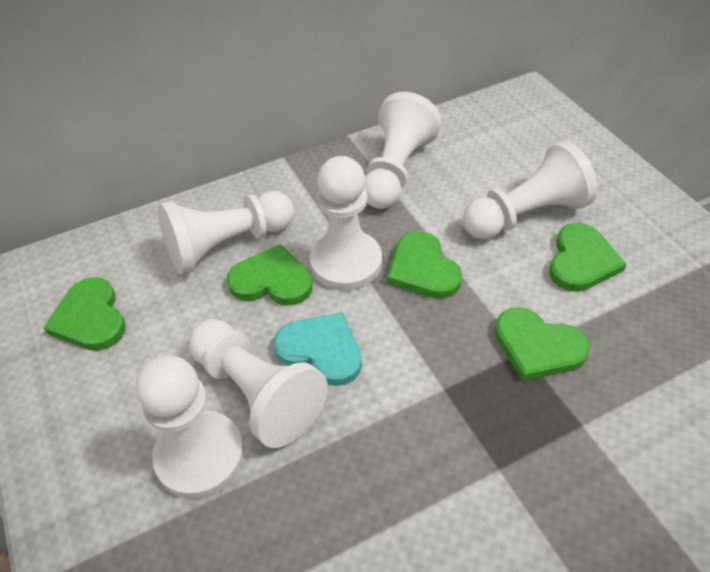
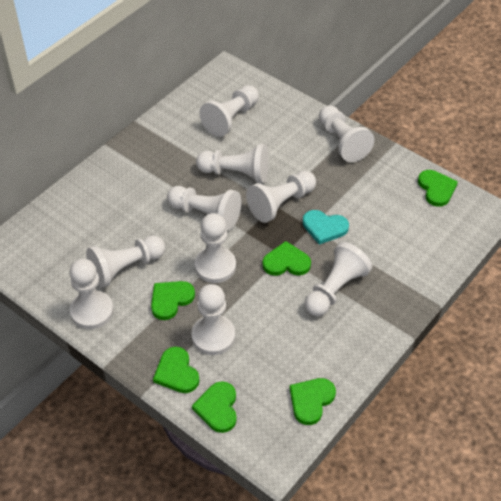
green heart: 5 -> 6
white pawn: 6 -> 10

